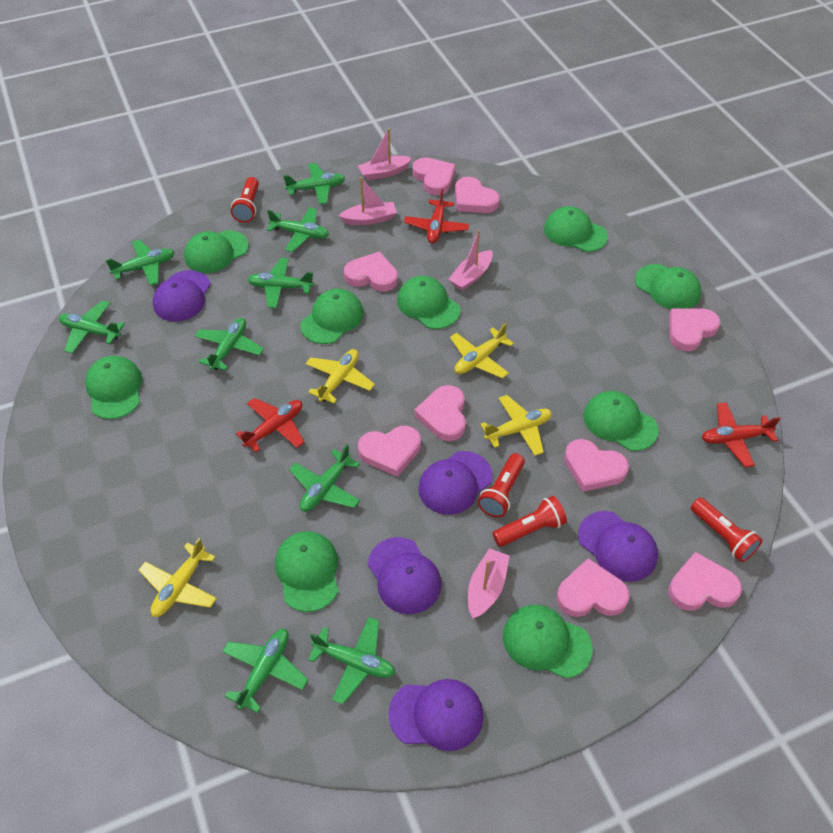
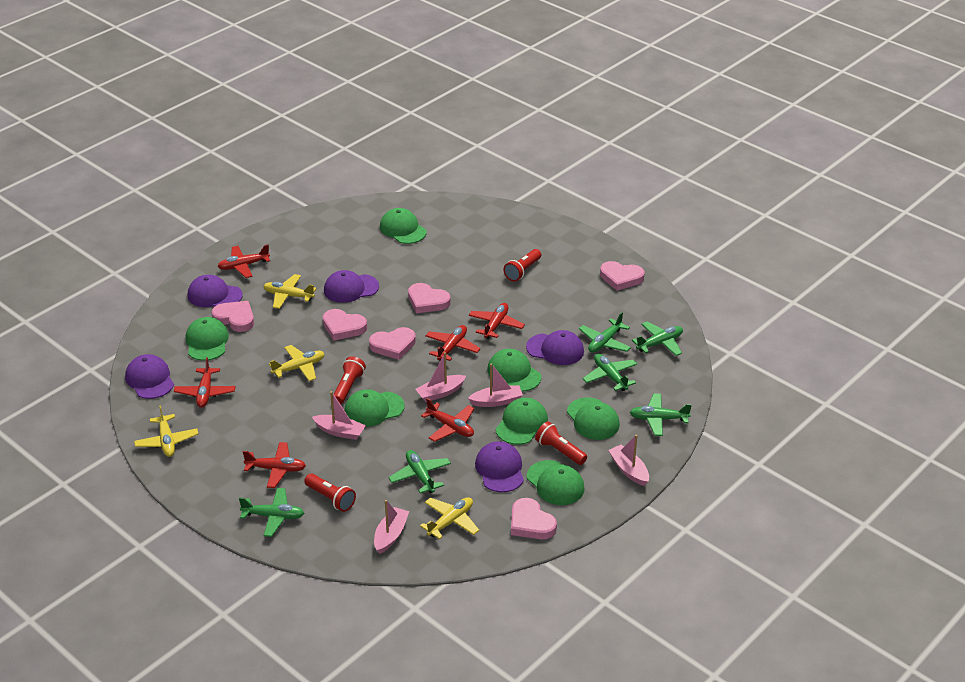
green cap: 9 -> 7
green plane: 9 -> 6
pink boat: 4 -> 5
pink heart: 9 -> 6
red plane: 3 -> 6

